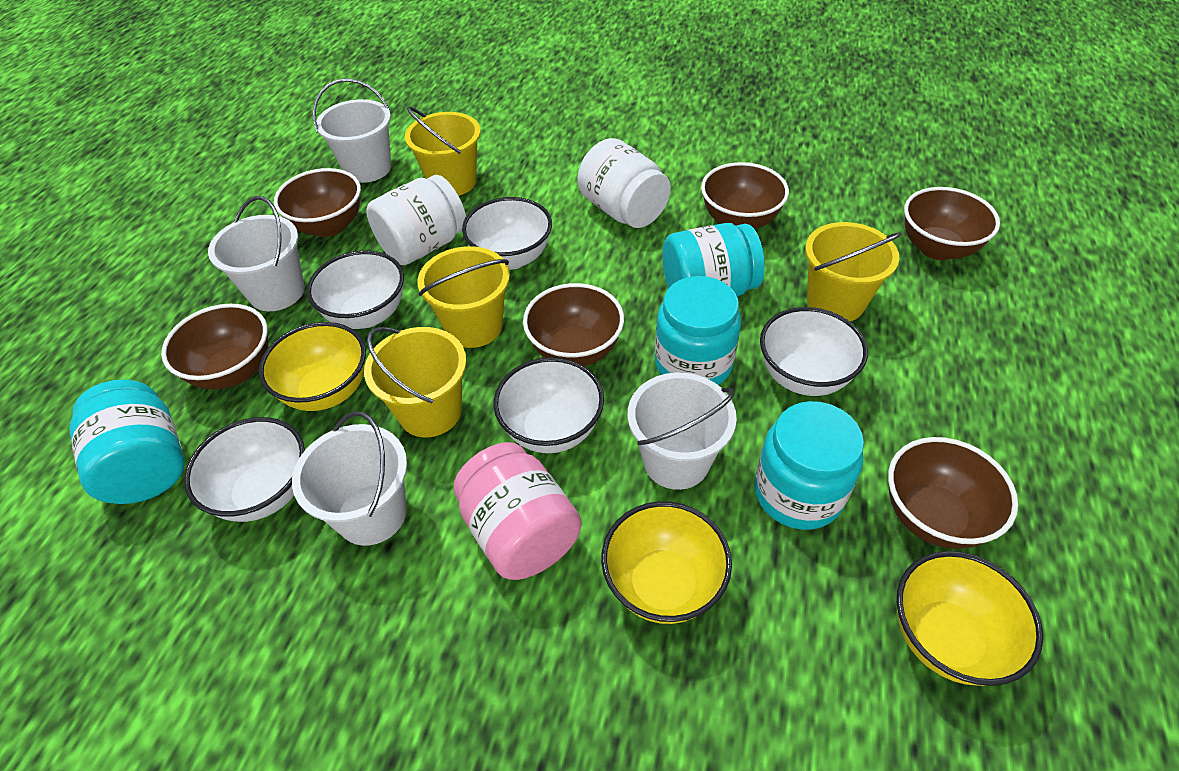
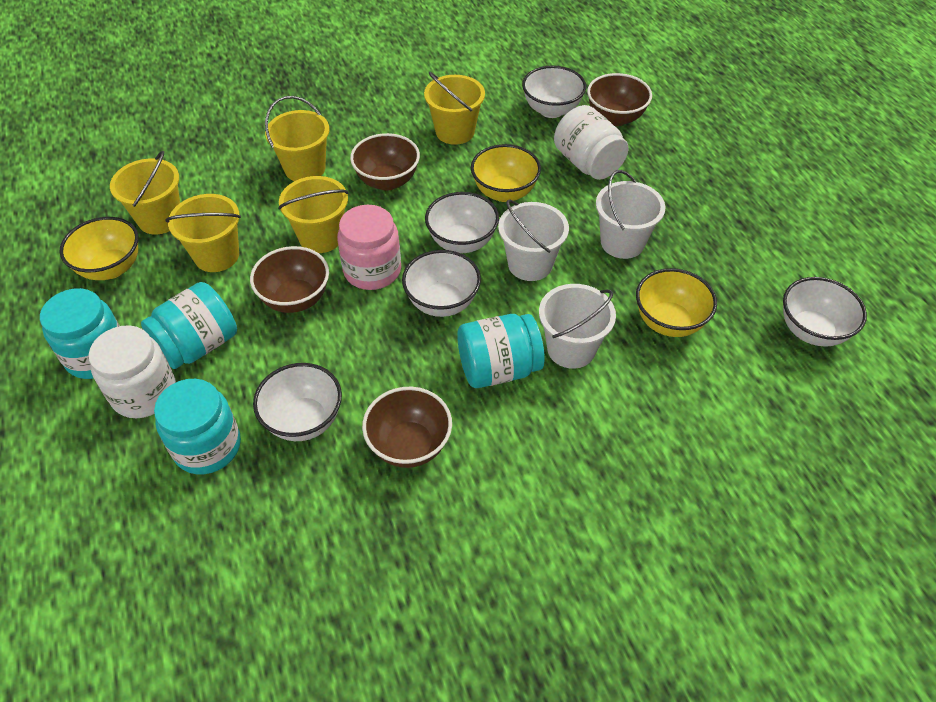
brown bowl: 6 -> 4
white bucket: 4 -> 3
yellow bucket: 4 -> 5

